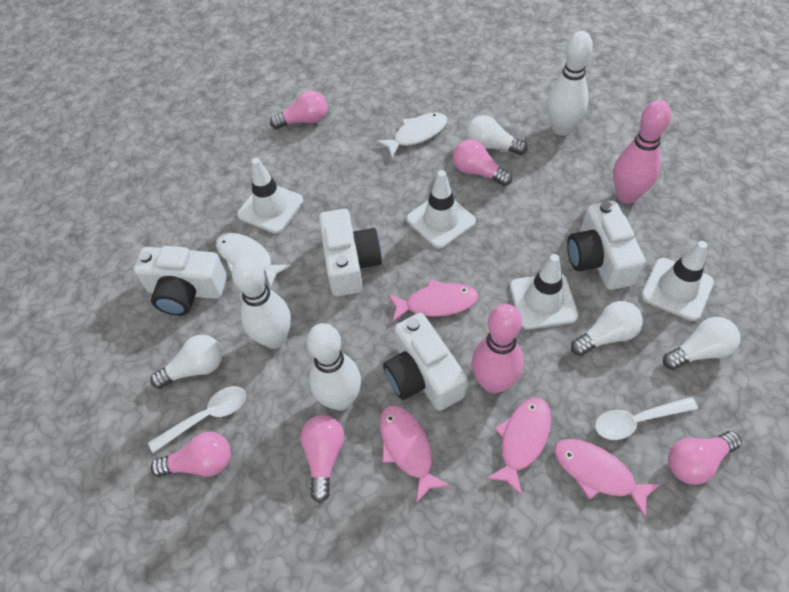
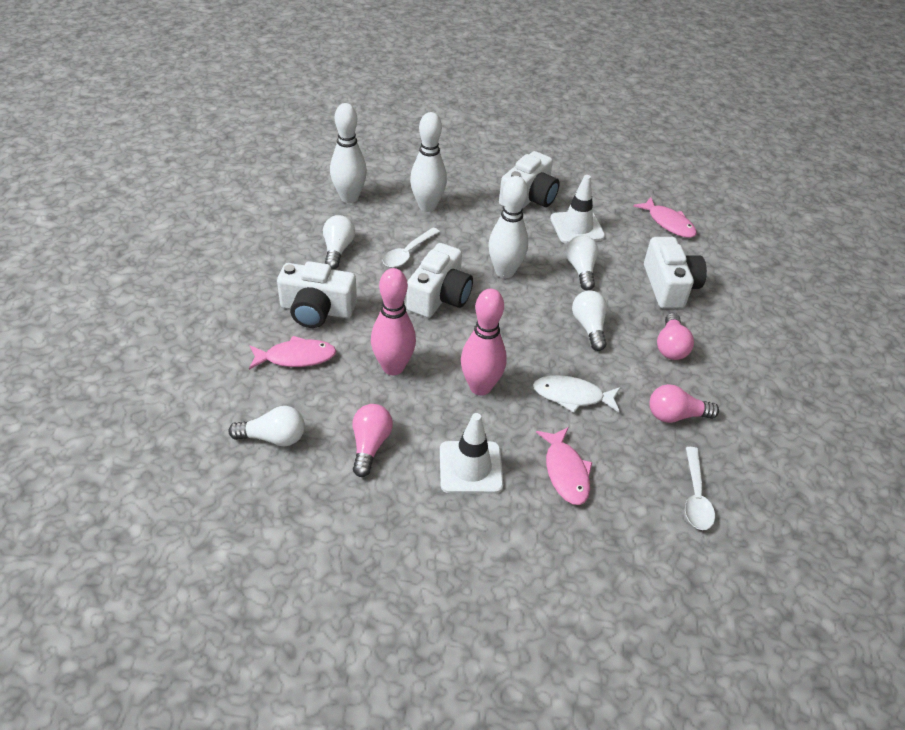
pink fish: 4 -> 3
pink light bulb: 5 -> 3
white fish: 2 -> 1
white traffic cone: 4 -> 2

